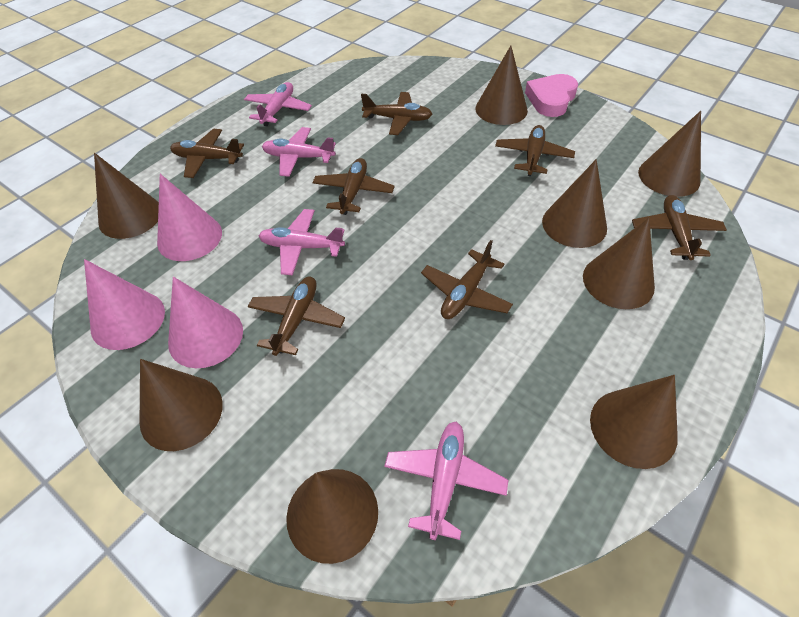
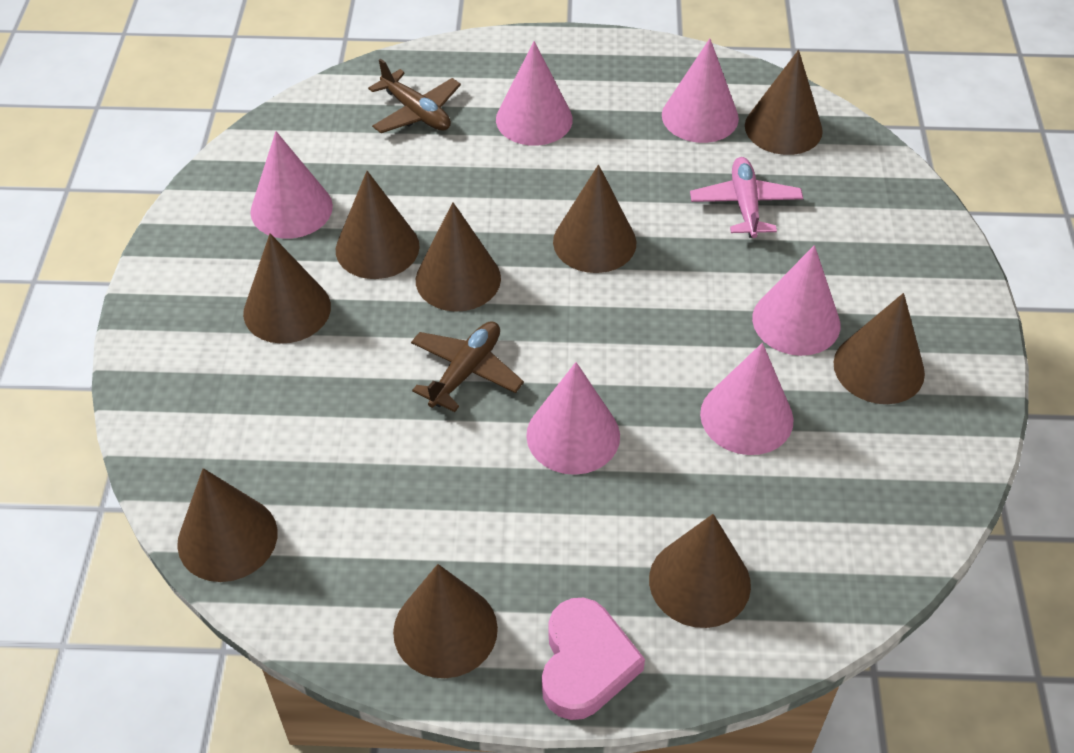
brown cone: 8 -> 9
brown plane: 7 -> 2
pink cone: 3 -> 6
pink plane: 4 -> 1

